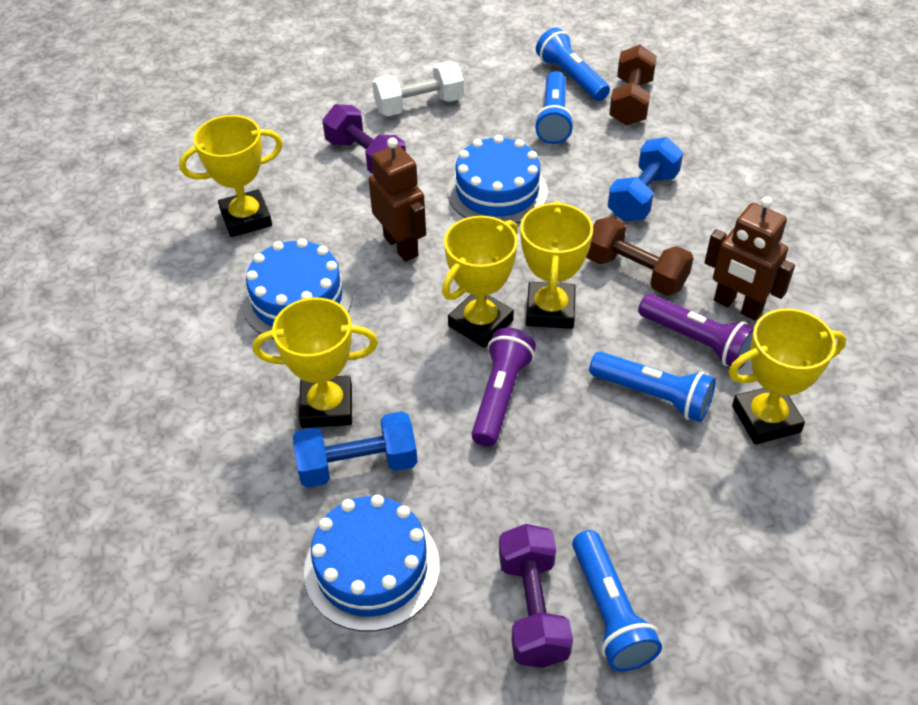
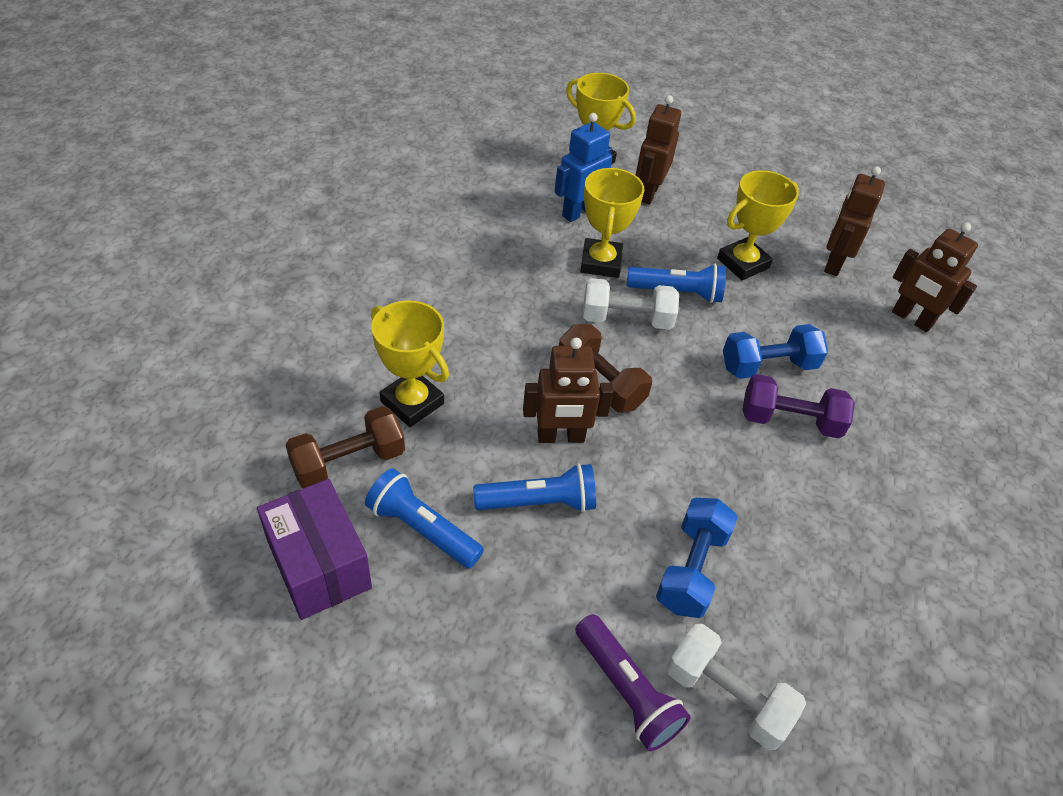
blue cake: 3 -> 0
blue flashlight: 4 -> 3
blue robot: 0 -> 1
brown robot: 2 -> 4
purple box: 0 -> 1
purple dumbbell: 2 -> 1
purple flashlight: 2 -> 1
white dumbbell: 1 -> 2
yellow trophy: 5 -> 4

